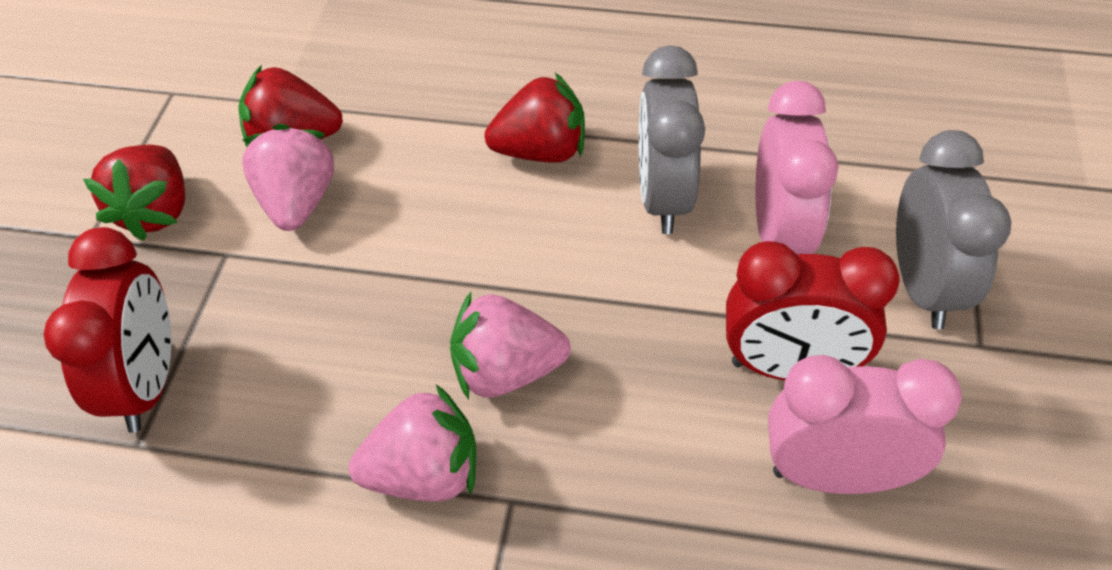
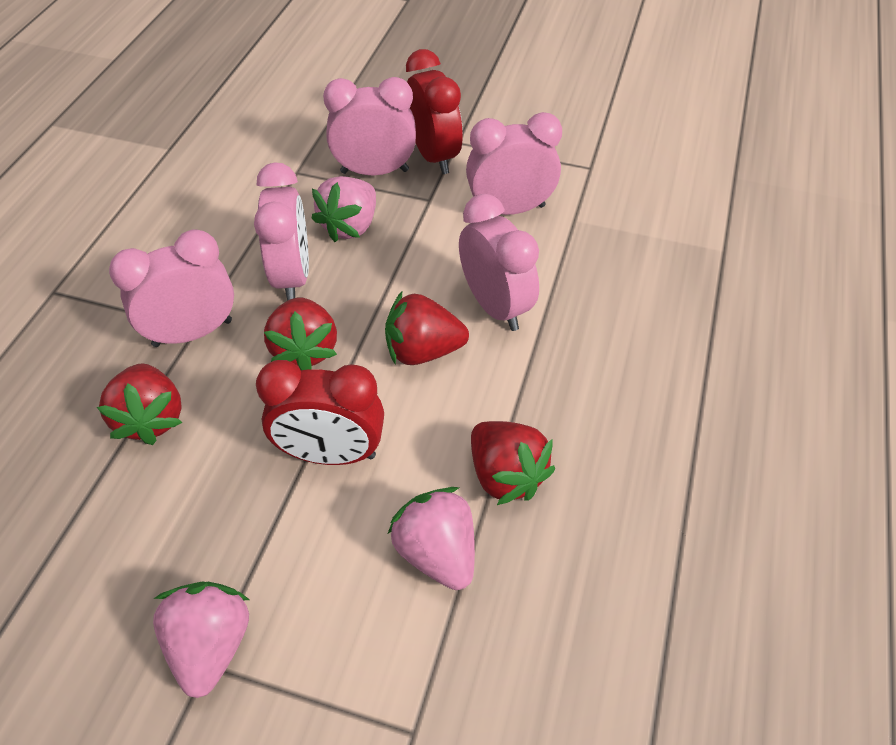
grey clock: 2 -> 0
pink clock: 2 -> 5
red strawberry: 3 -> 4

